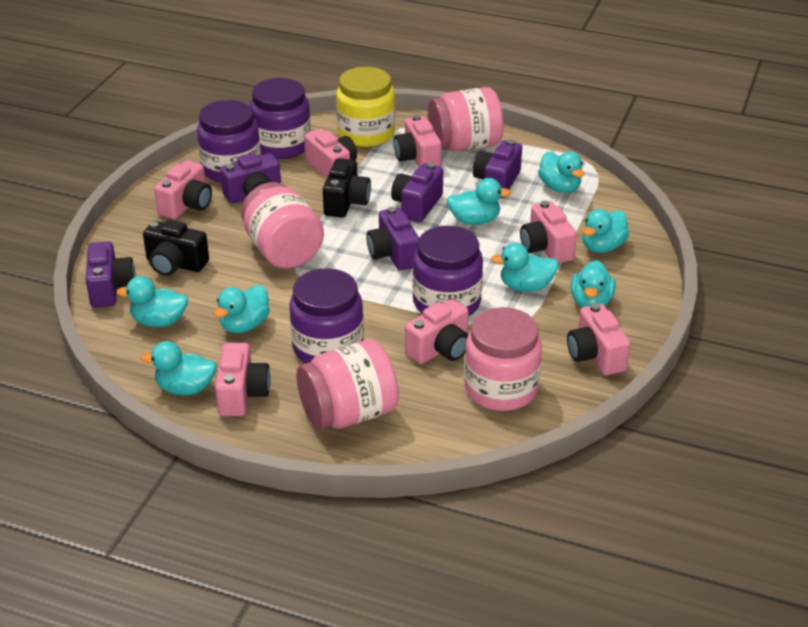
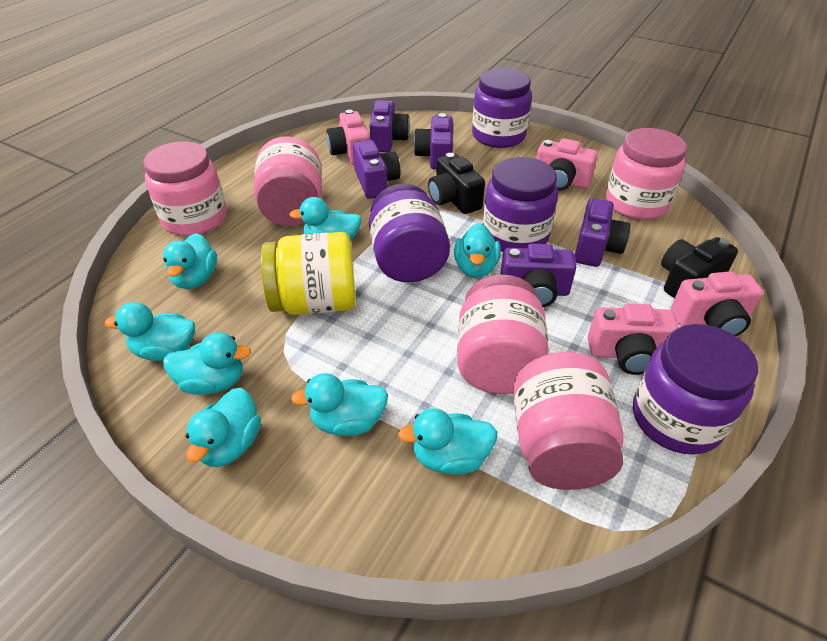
pink camera: 7 -> 4
pink jar: 4 -> 5

